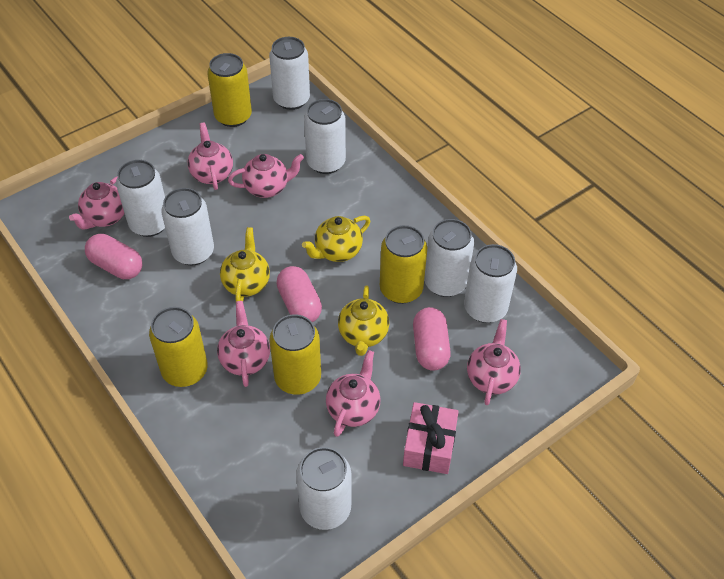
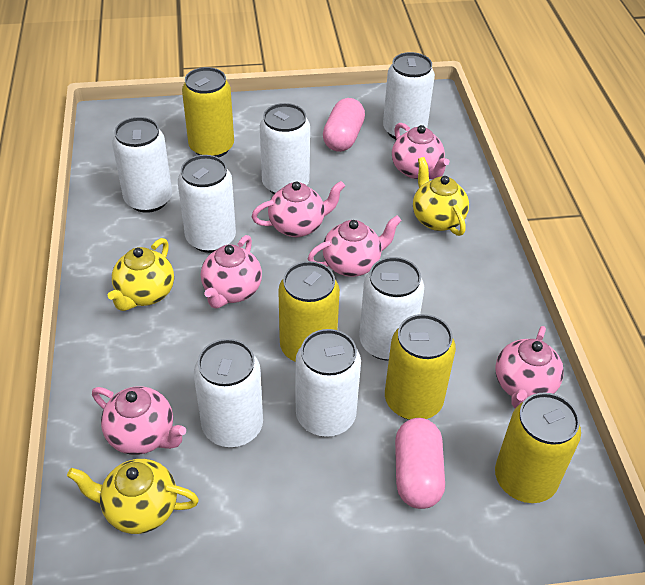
pink capsule: 3 -> 2
pink gift: 1 -> 0

